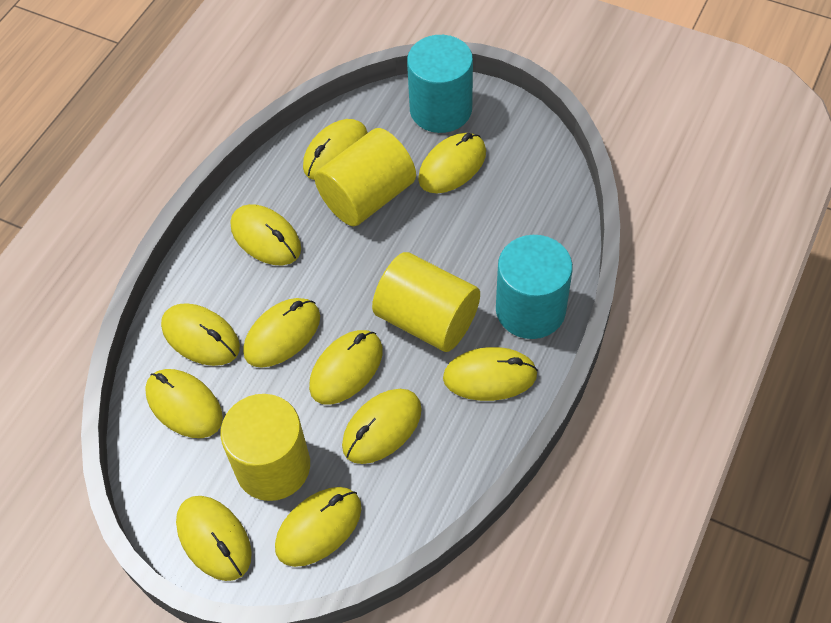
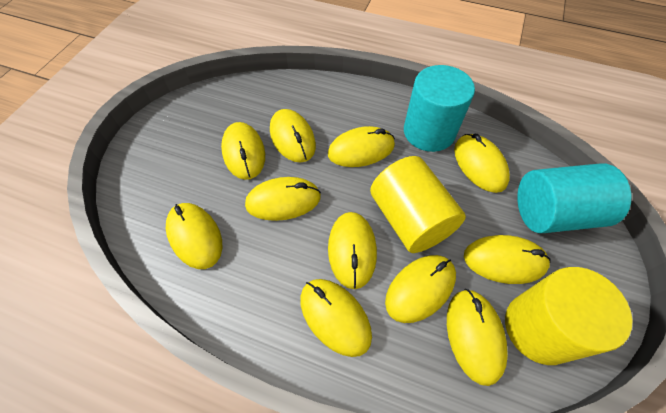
yellow cylinder: 3 -> 2

